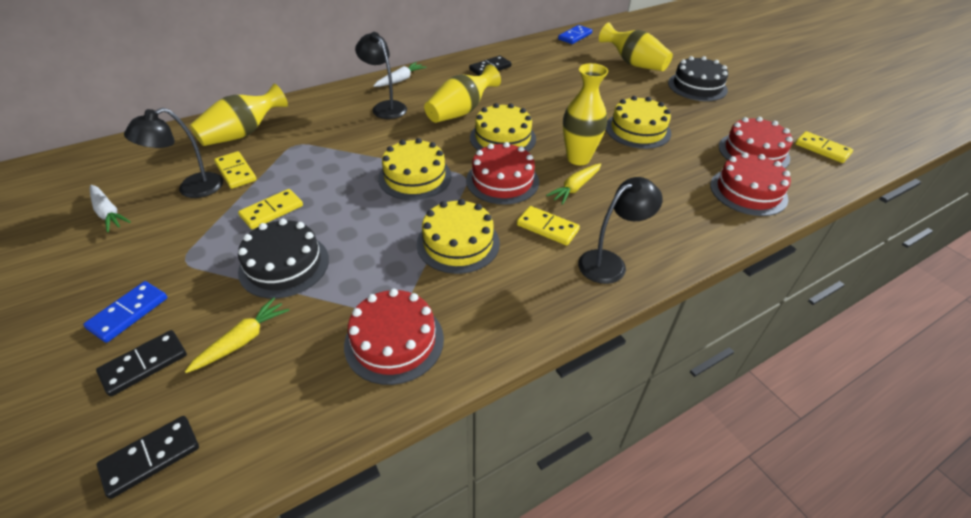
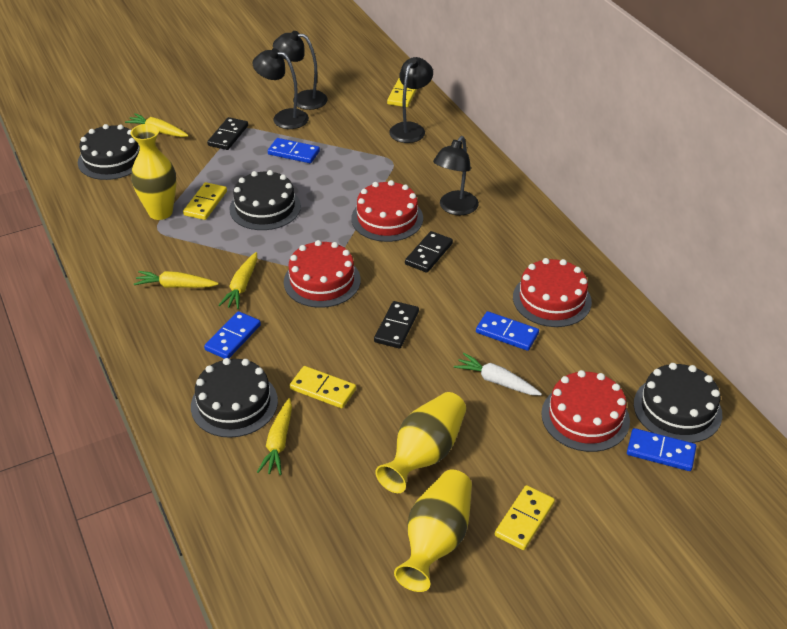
black cake: 2 -> 4
black lamp: 3 -> 4
blue domino: 2 -> 4
white carrot: 2 -> 1
yellow cake: 4 -> 0
yellow carrot: 2 -> 4
yellow vase: 4 -> 3

